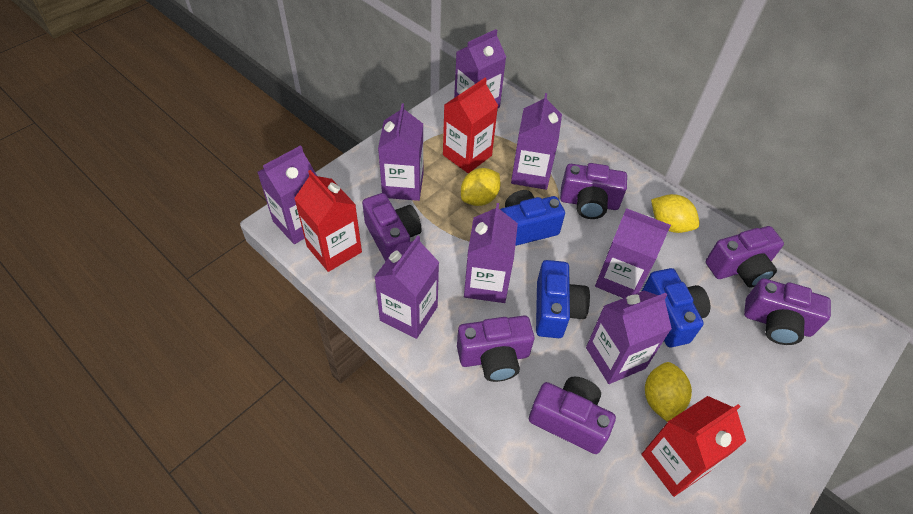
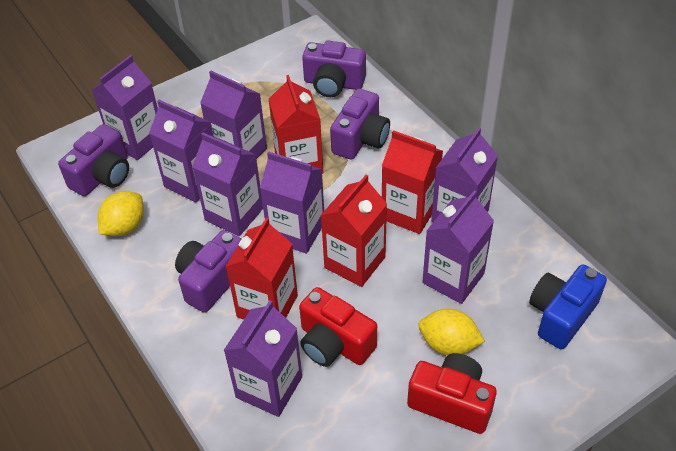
blue camera: 3 -> 1
purple camera: 6 -> 4
red camera: 0 -> 2
red carton: 3 -> 4
yellow lemon: 3 -> 2

